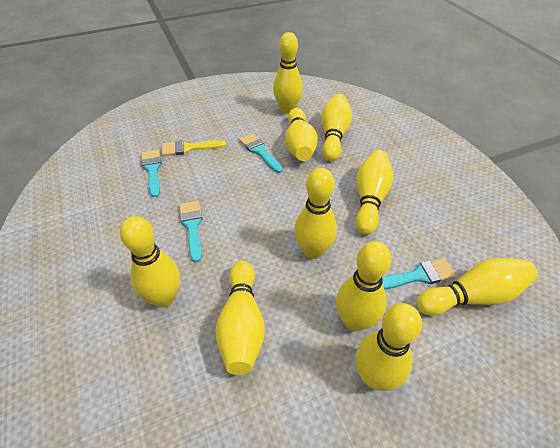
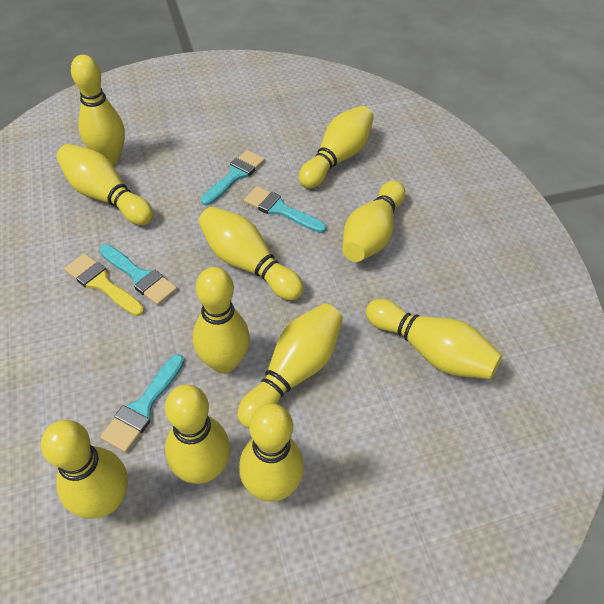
yellow bowling pin: 10 -> 11

